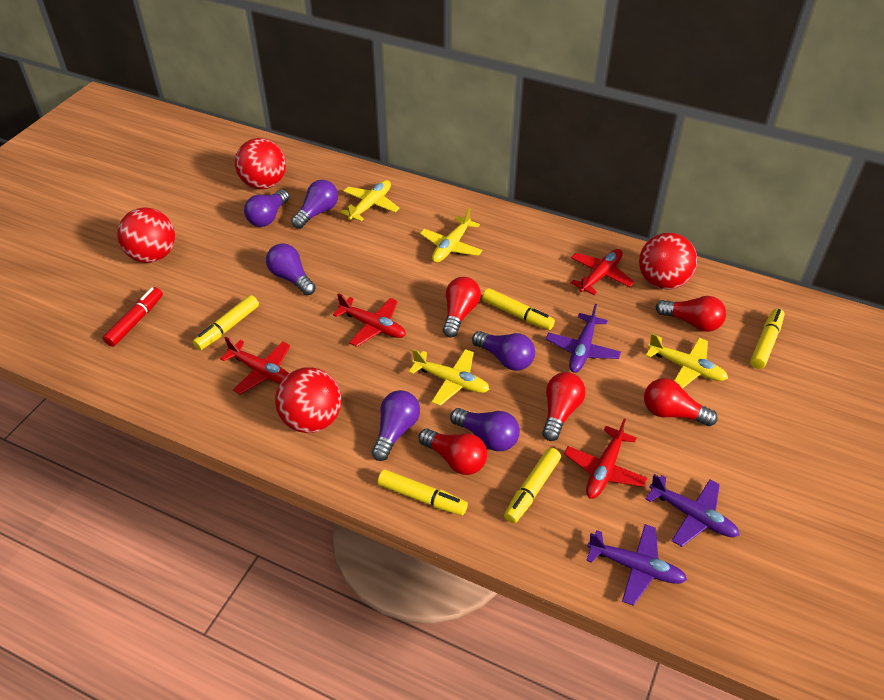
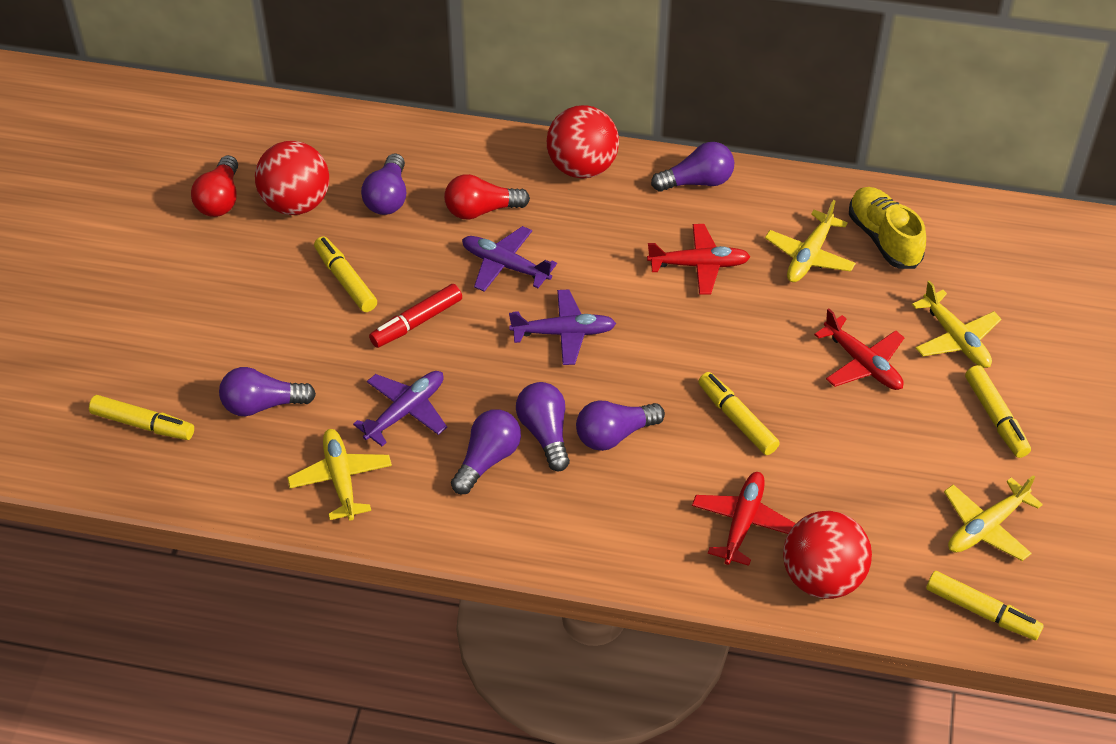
red ball: 4 -> 3
red light bulb: 5 -> 2
red plane: 4 -> 3
yellow shoe: 0 -> 1

